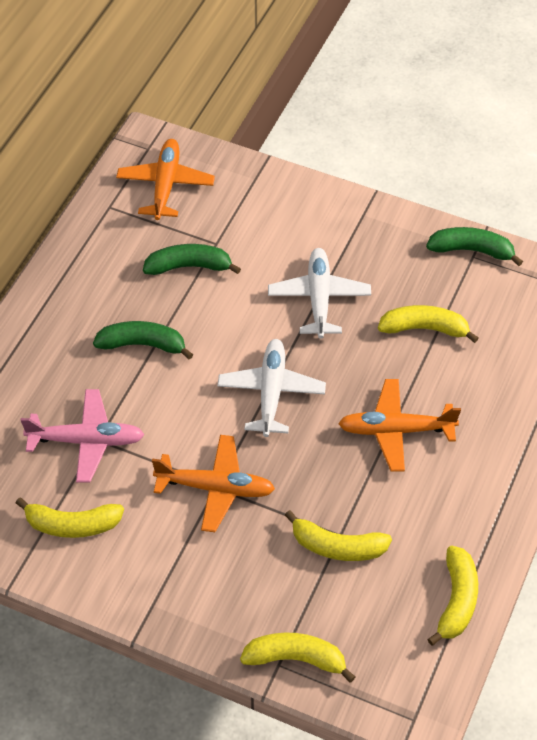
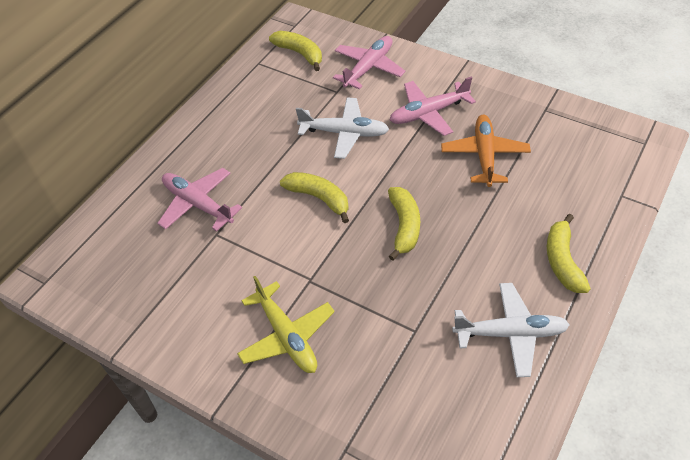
green banana: 3 -> 0
orange plane: 3 -> 1
pink plane: 1 -> 3
yellow banana: 5 -> 4
yellow plane: 0 -> 1

